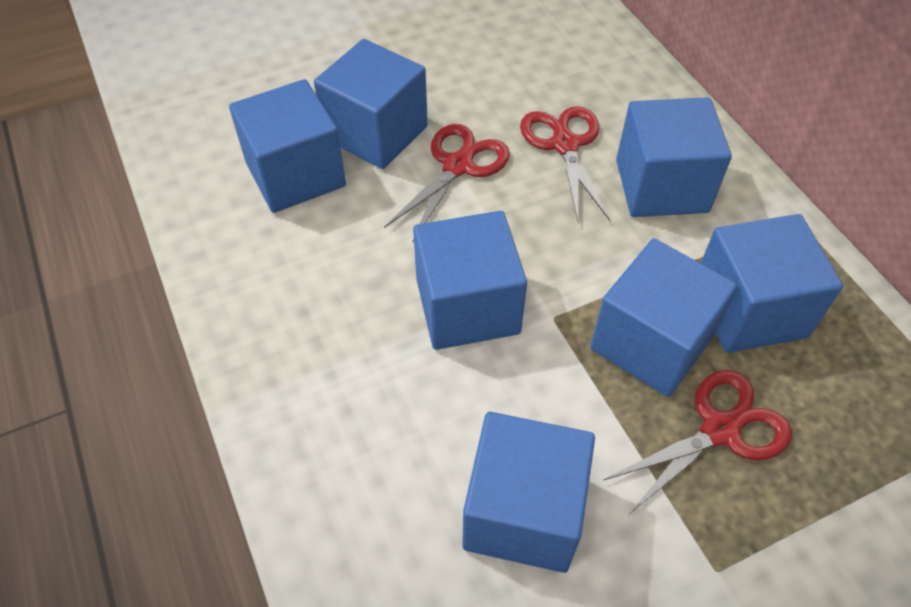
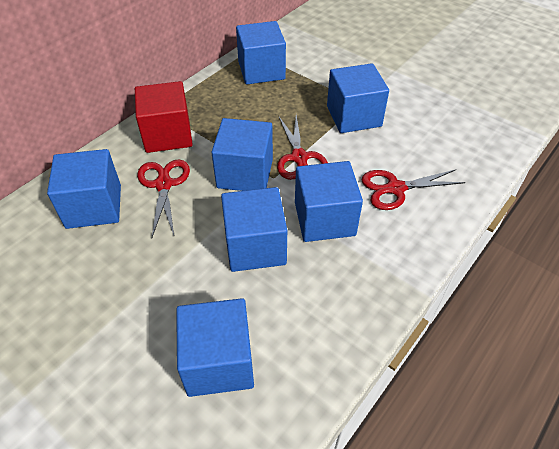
red cube: 0 -> 1

